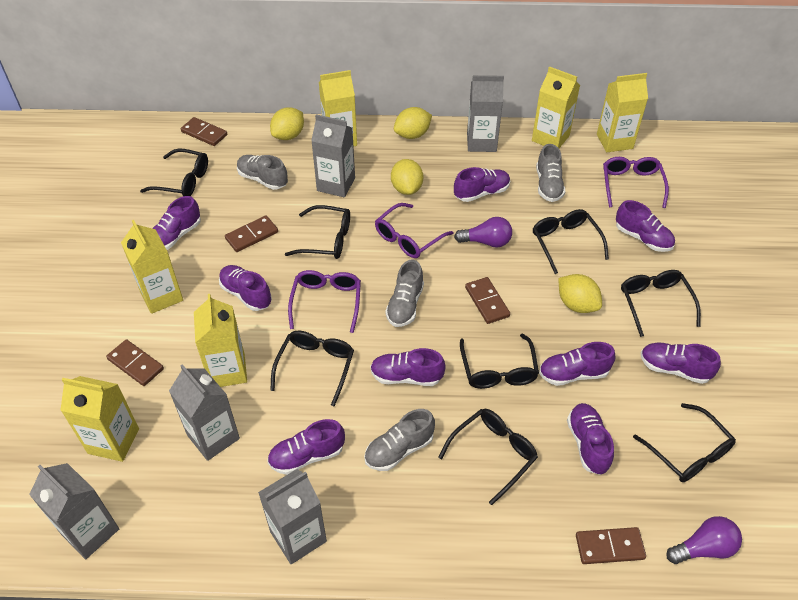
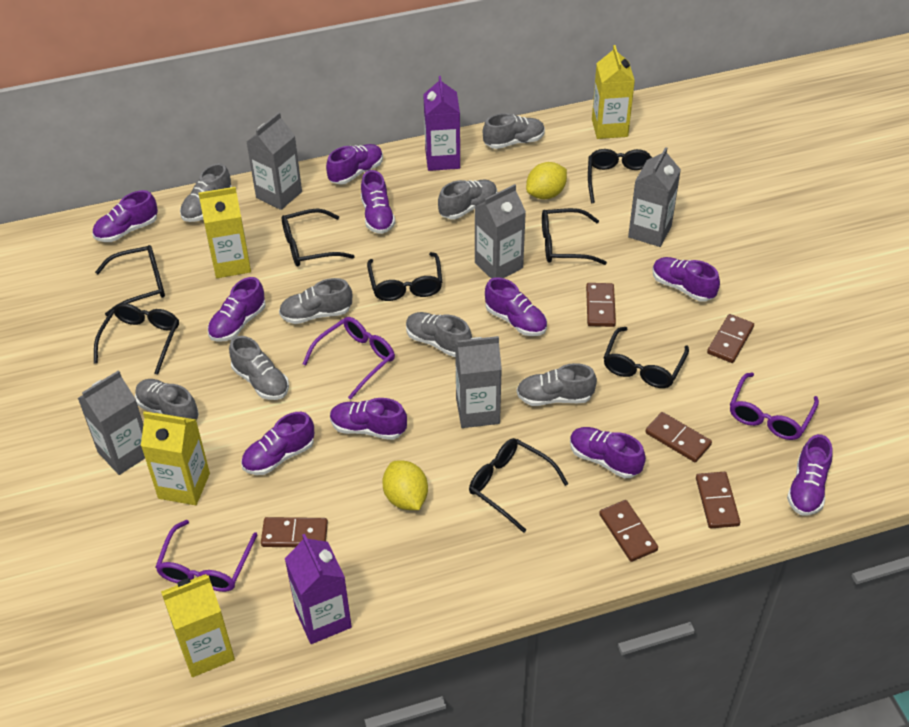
brown domino: 5 -> 6
grey shoe: 4 -> 8
purple carton: 0 -> 2
purple light bulb: 2 -> 0
purple shoe: 9 -> 10
yellow carton: 6 -> 4
yellow lemon: 4 -> 2

